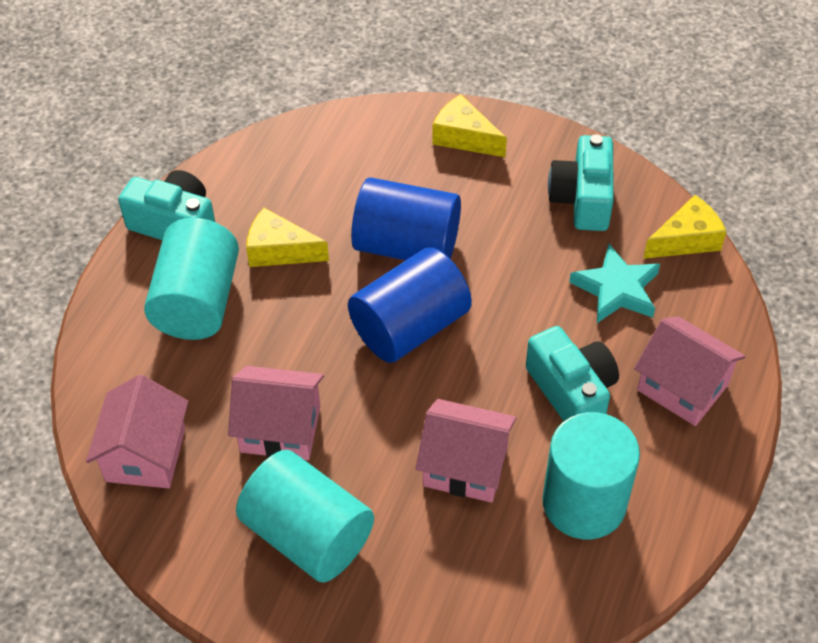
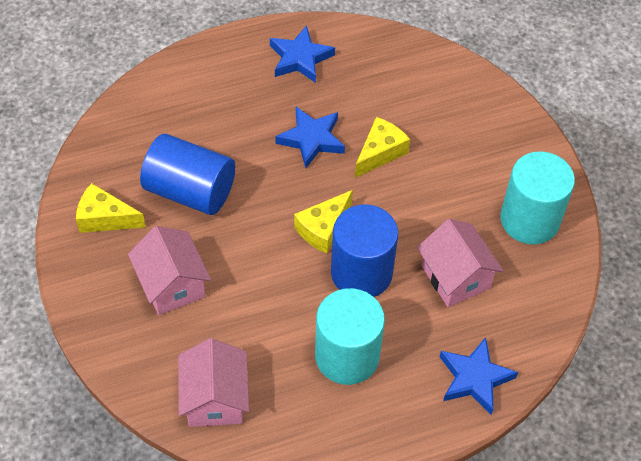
blue star: 0 -> 3
pink house: 4 -> 3
turquoise camera: 3 -> 0
turquoise cylinder: 3 -> 2
turquoise star: 1 -> 0

